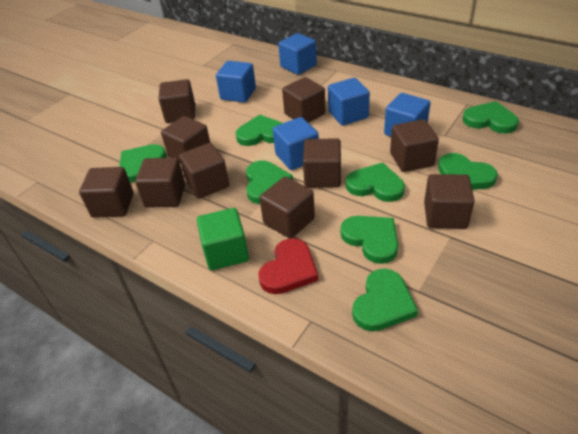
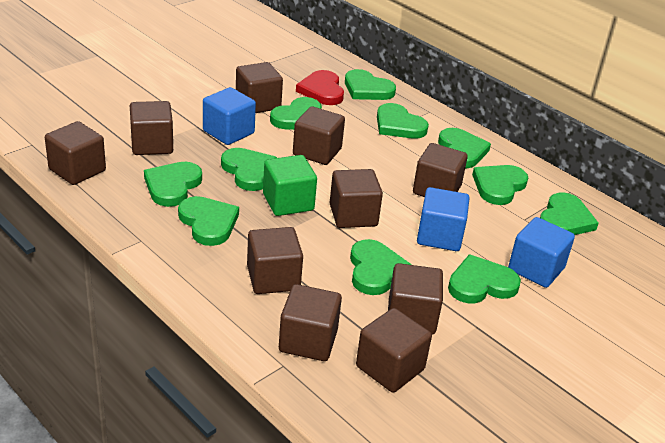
blue cube: 5 -> 3
green heart: 8 -> 11

